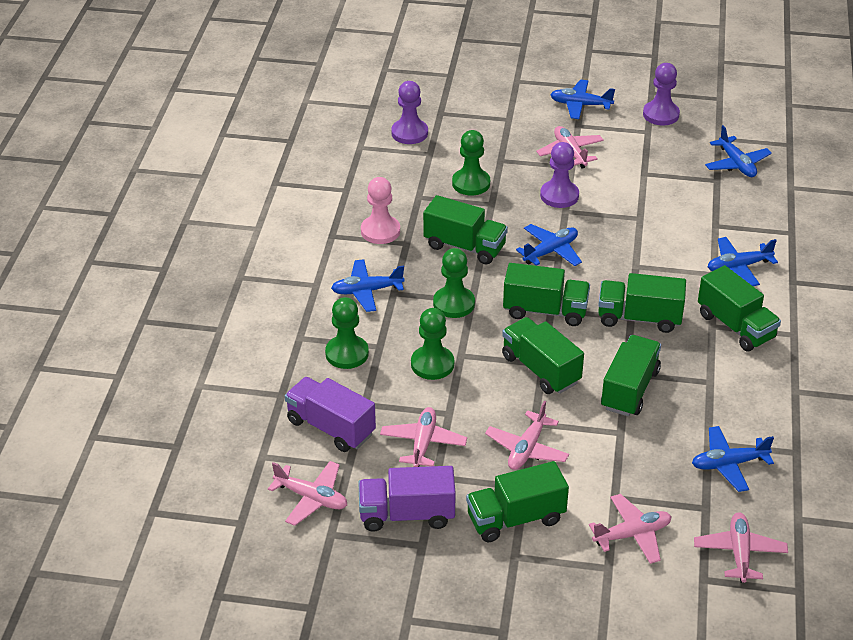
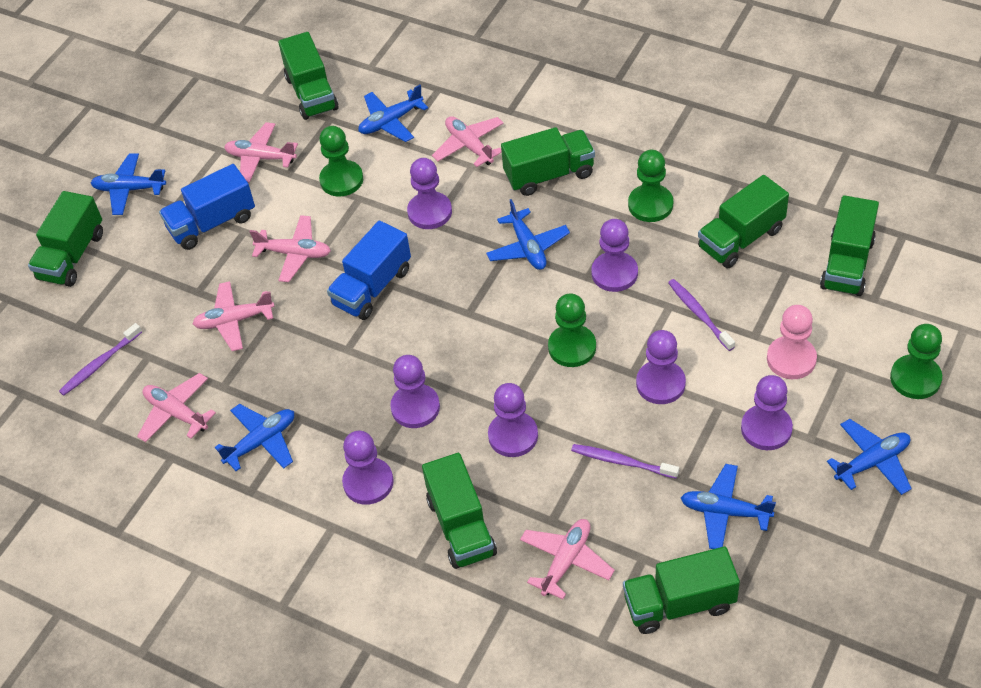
blue truck: 0 -> 2
purple pawn: 3 -> 7
purple toothbrush: 0 -> 3
purple truck: 2 -> 0

